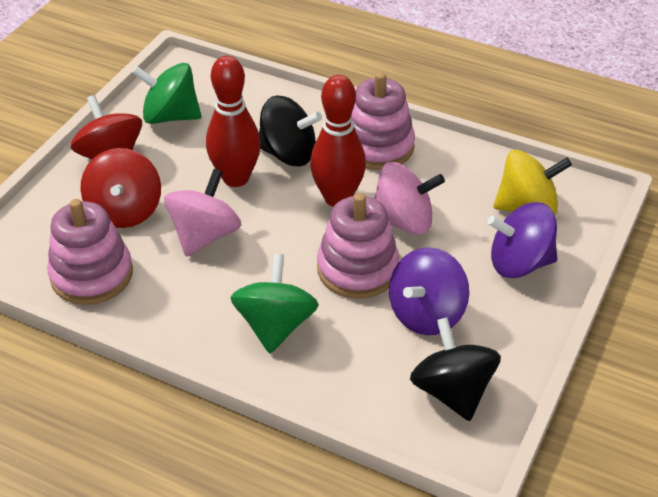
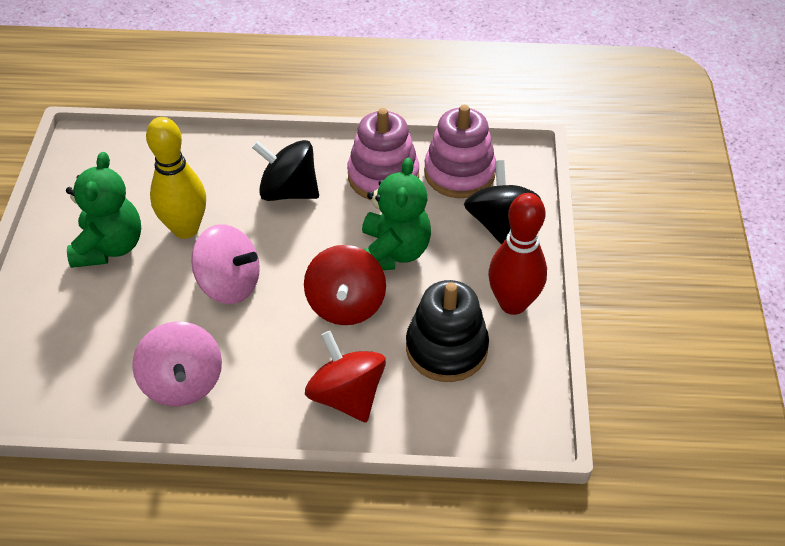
black stacking toy: 0 -> 1
green spinning top: 2 -> 0
green teddy bear: 0 -> 2
pink stacking toy: 3 -> 2
purple spinning top: 2 -> 0
red bowling pin: 2 -> 1
yellow bowling pin: 0 -> 1
yellow spinning top: 1 -> 0

